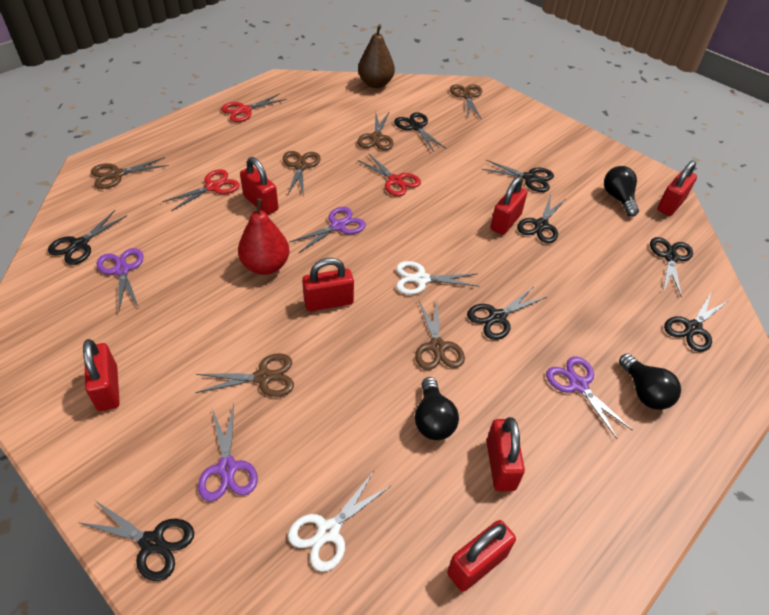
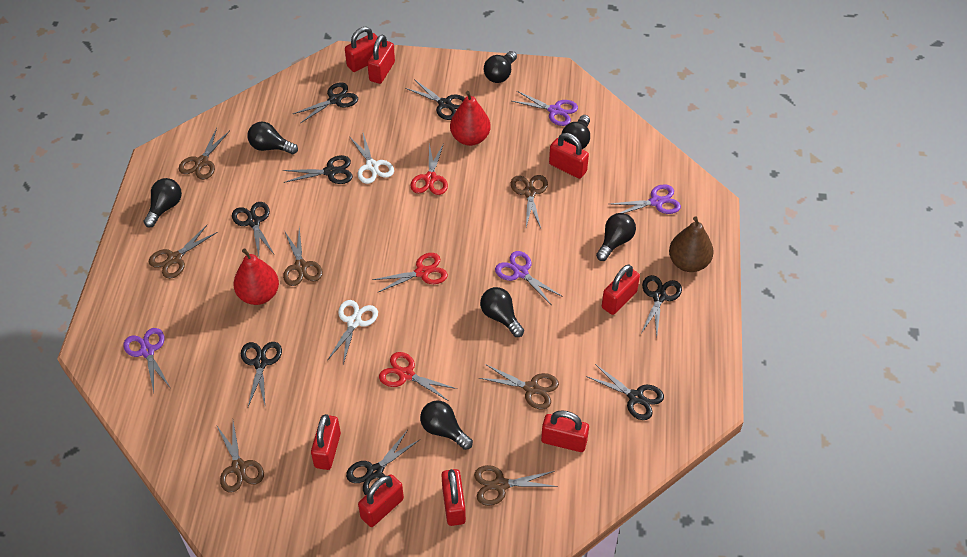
black light bulb: 3 -> 7
brown scissors: 6 -> 7
red padlock: 7 -> 8
red pear: 1 -> 2

